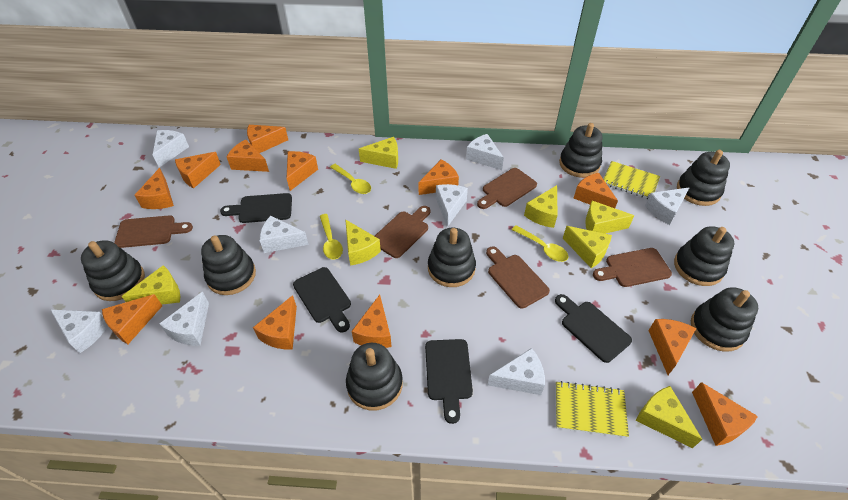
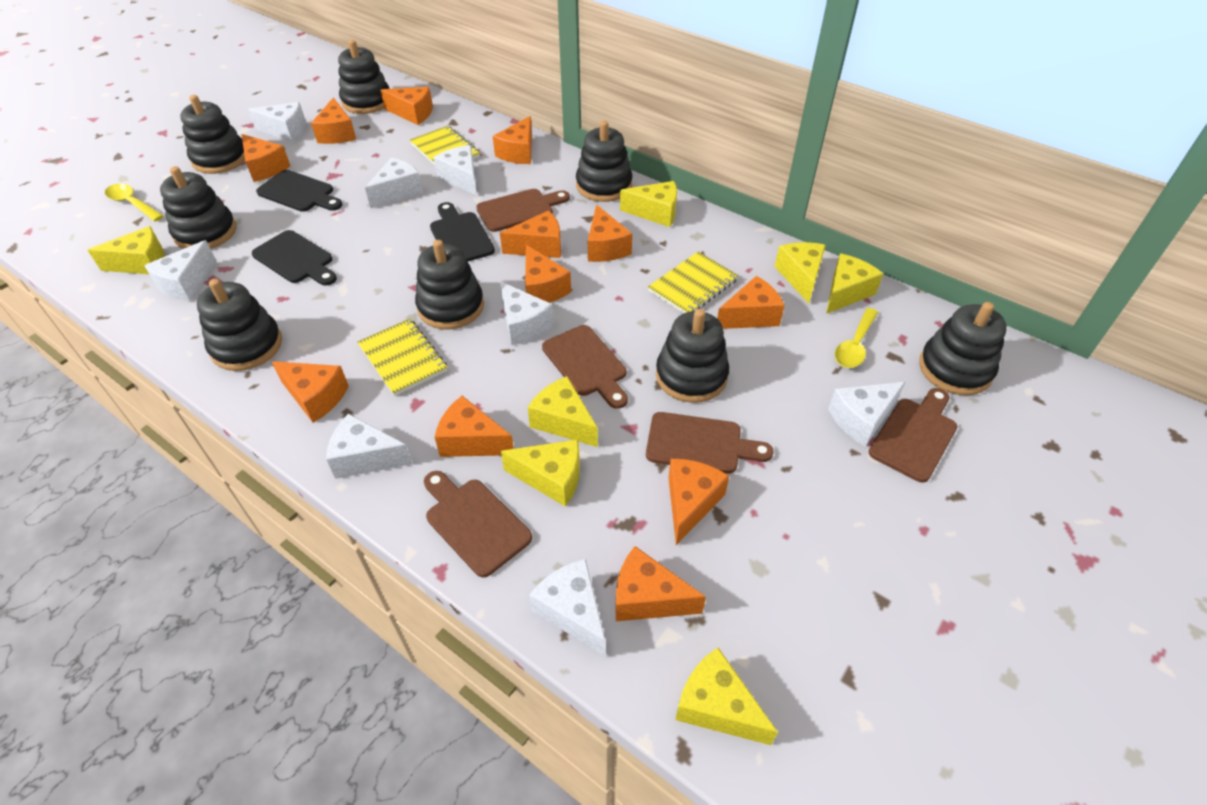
black cutting board: 4 -> 3
yellow notebook: 2 -> 3
yellow spoon: 3 -> 2

